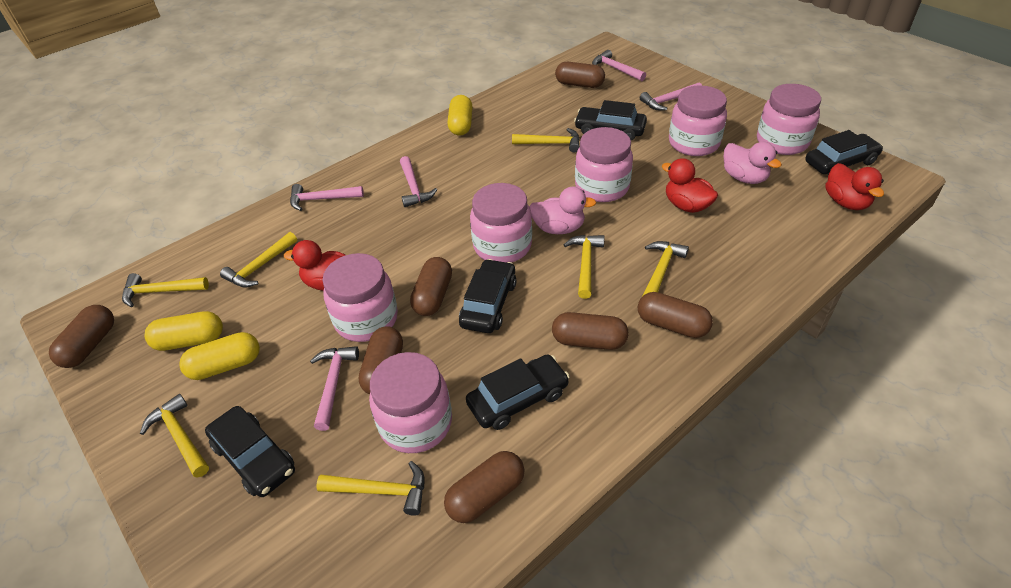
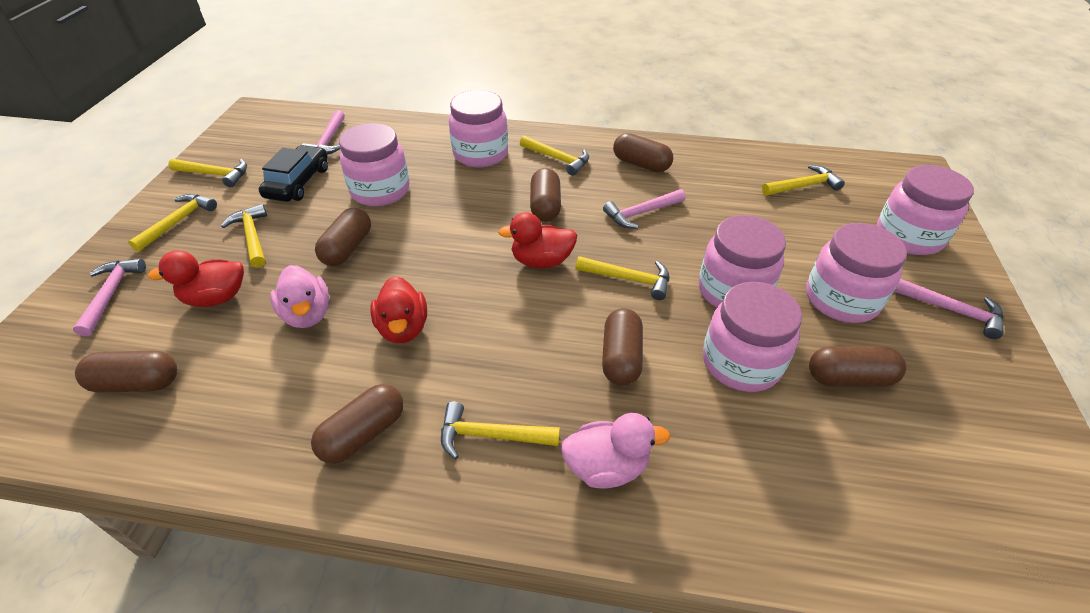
black car: 5 -> 1
pink hammer: 5 -> 4
yellow capsule: 3 -> 0

